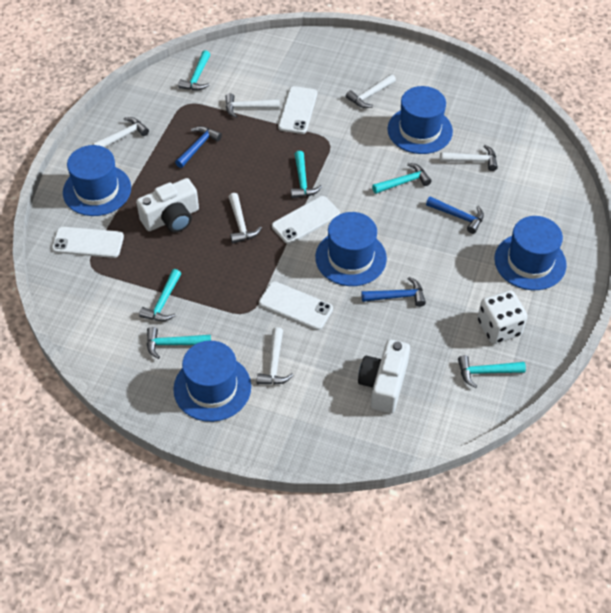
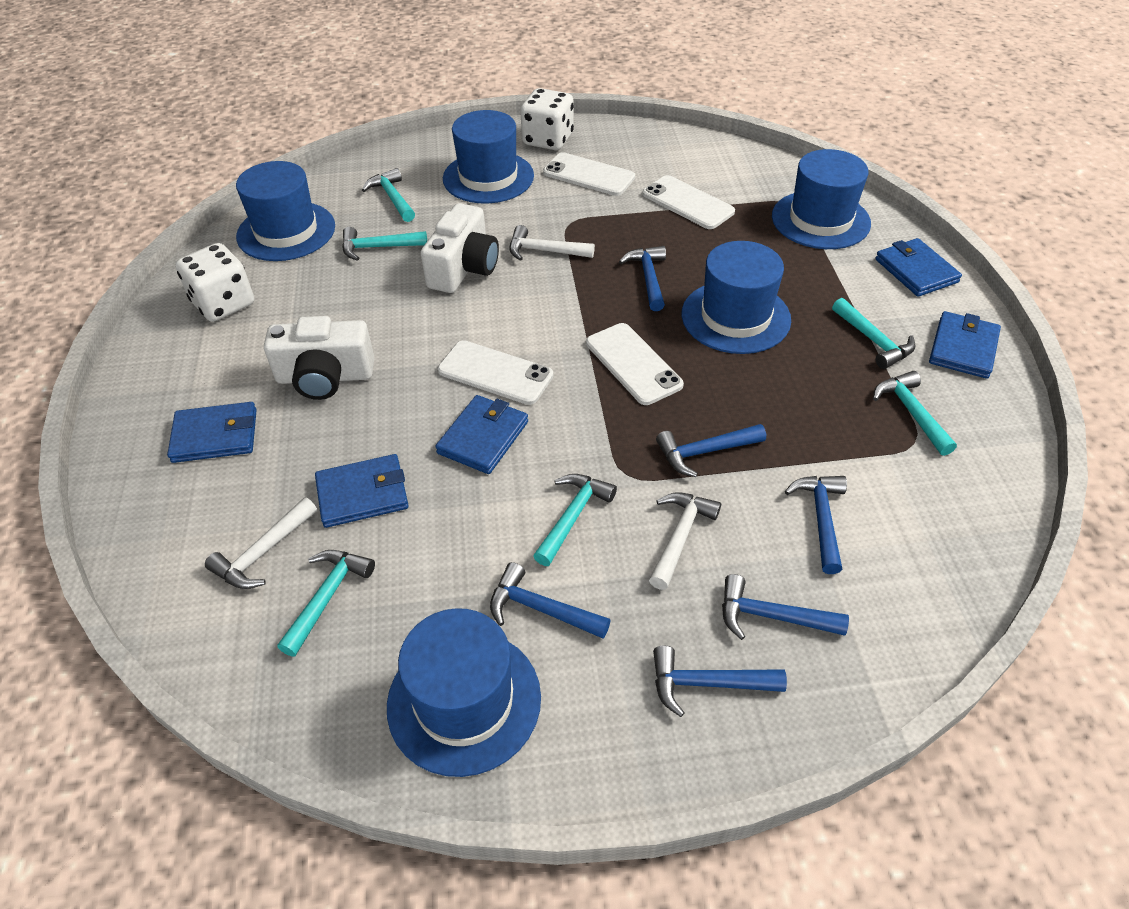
blue hammer: 3 -> 6
blue wallet: 0 -> 5
white dice: 1 -> 2
white hammer: 6 -> 3

